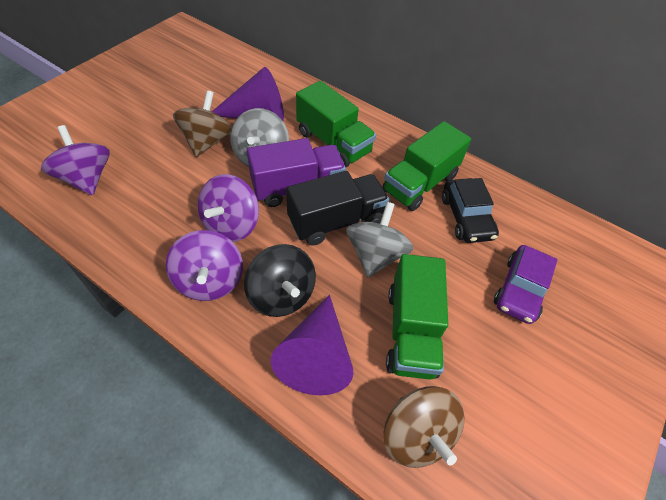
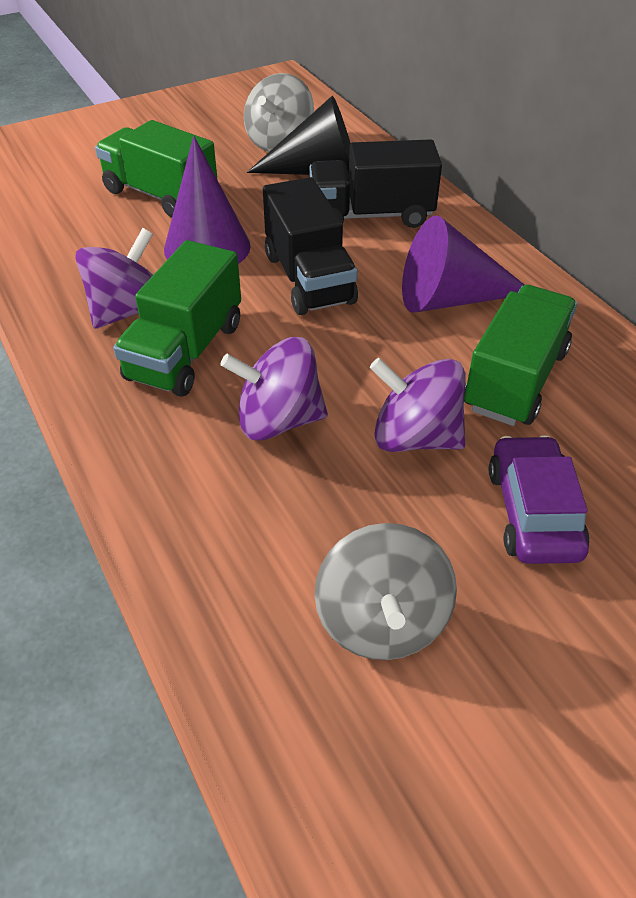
black car: 1 -> 0
black cone: 0 -> 1
black spinning top: 1 -> 0
black truck: 1 -> 2
brown spinning top: 2 -> 0
purple truck: 1 -> 0

